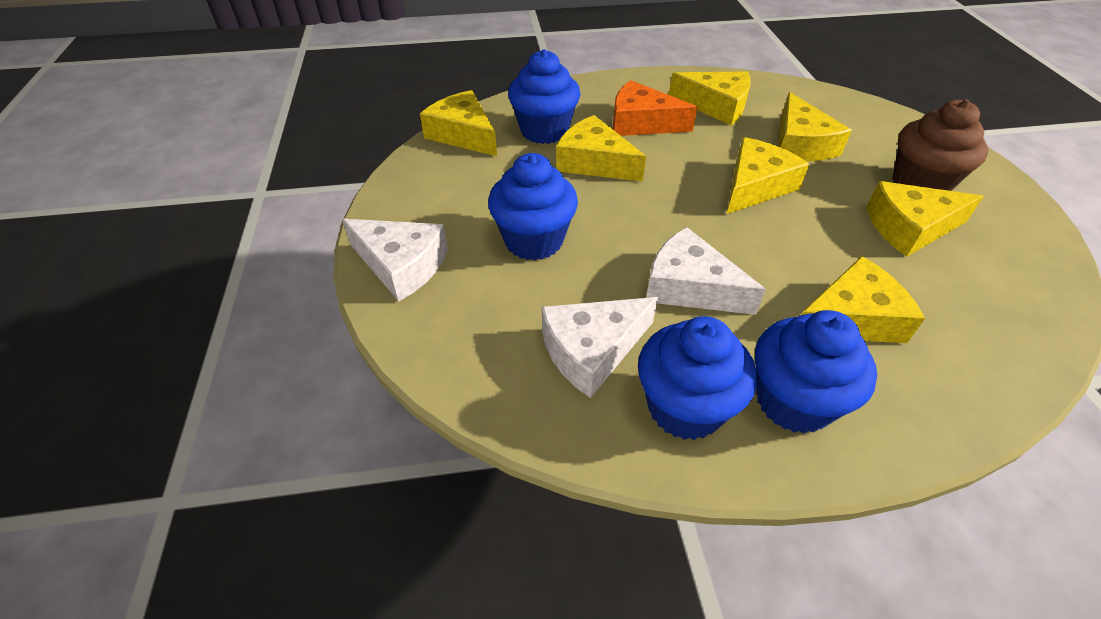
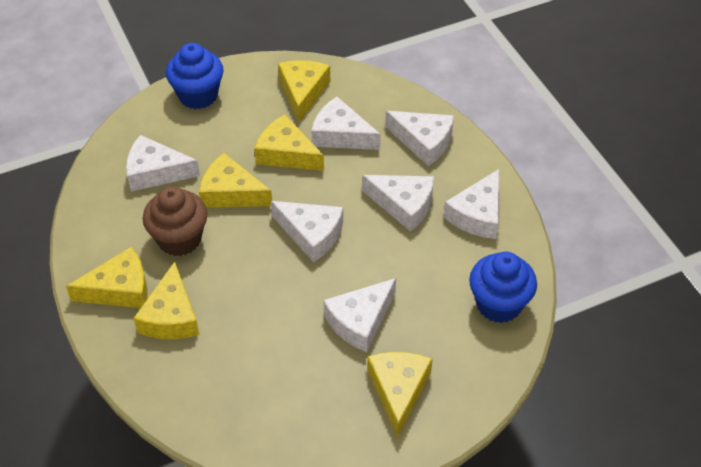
blue cupcake: 4 -> 2
orange cheese: 1 -> 0
white cheese: 3 -> 7
yellow cheese: 7 -> 6

